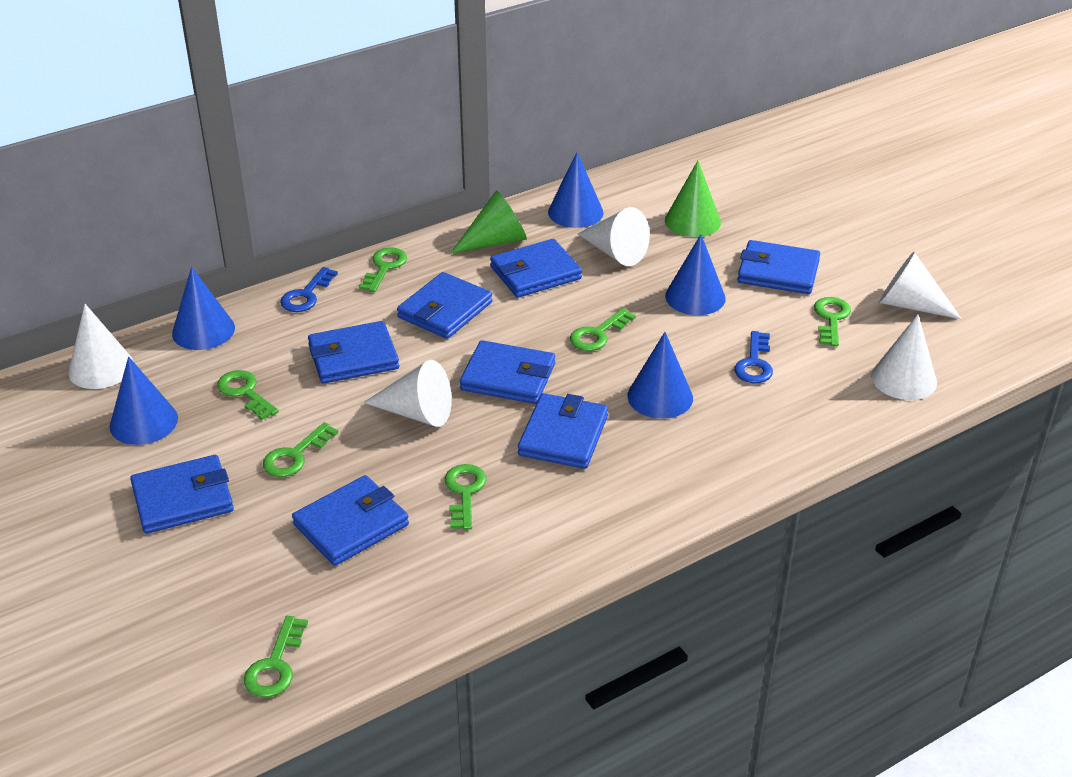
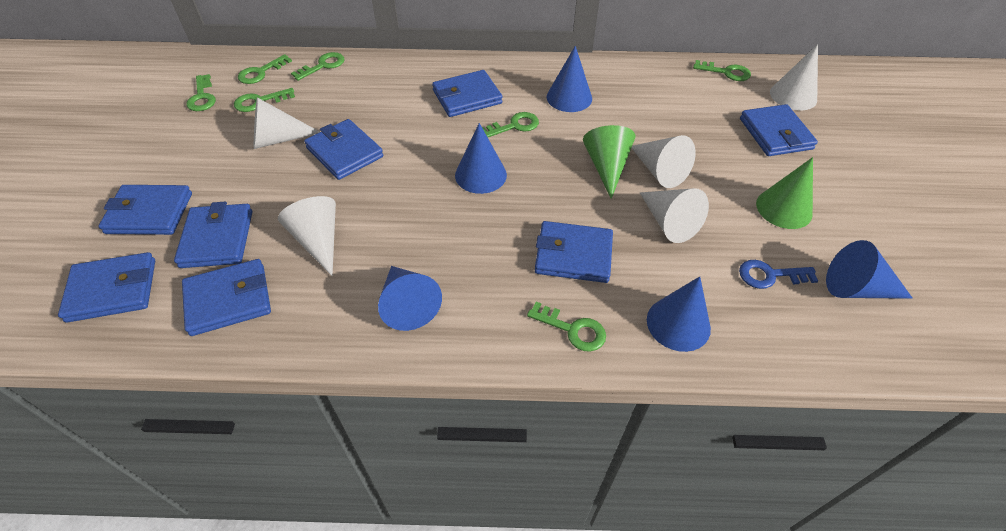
blue key: 2 -> 1

